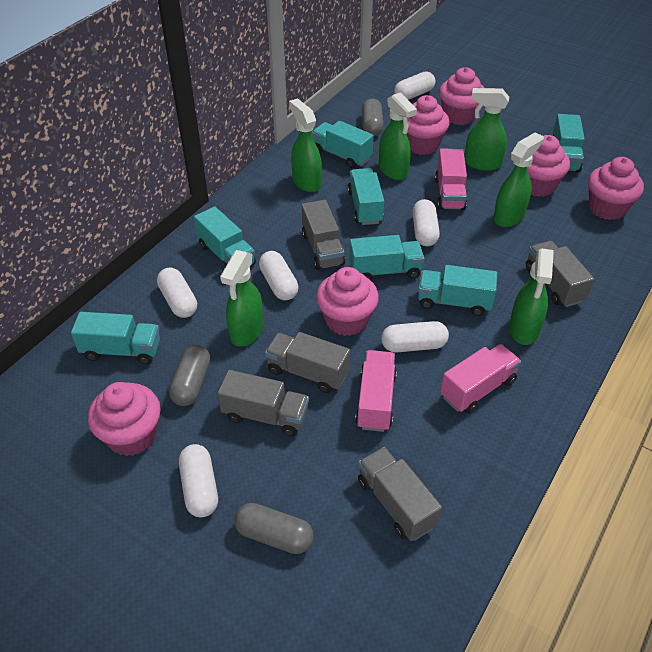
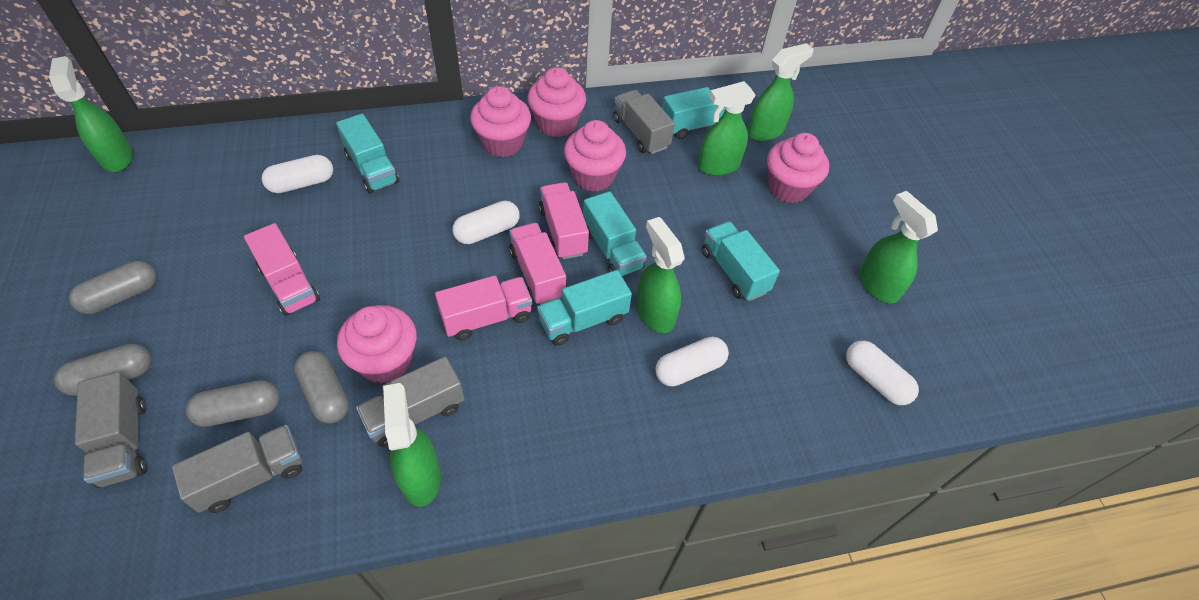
grey capsule: 3 -> 4
grey truck: 5 -> 4
pink cupcake: 6 -> 5
pink truck: 3 -> 4
turquoise truck: 7 -> 5
white capsule: 6 -> 4

